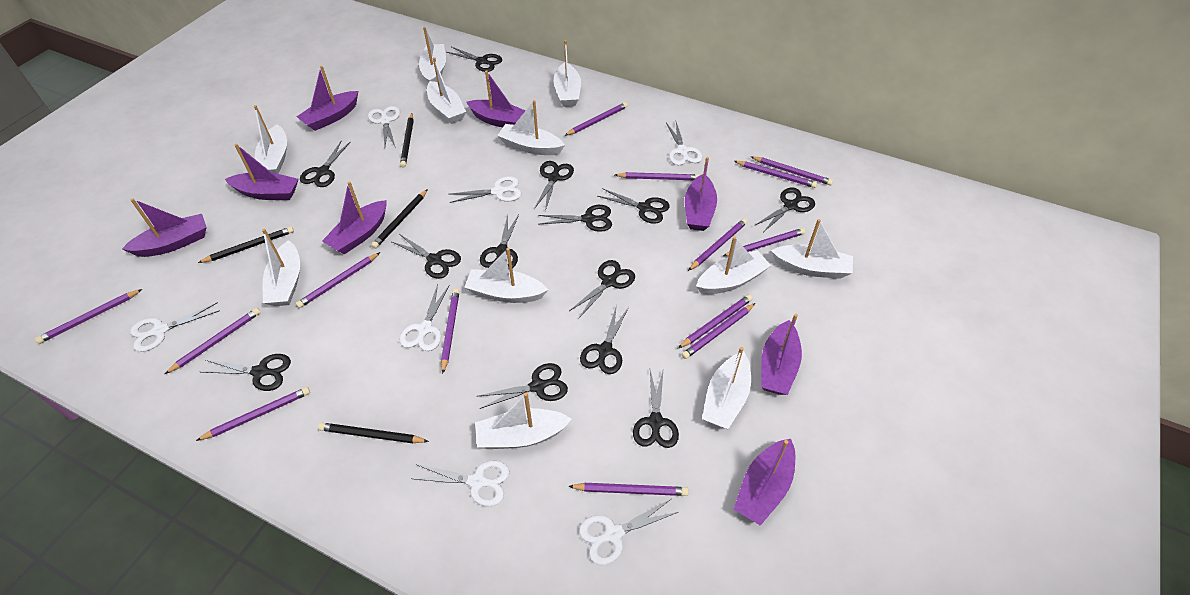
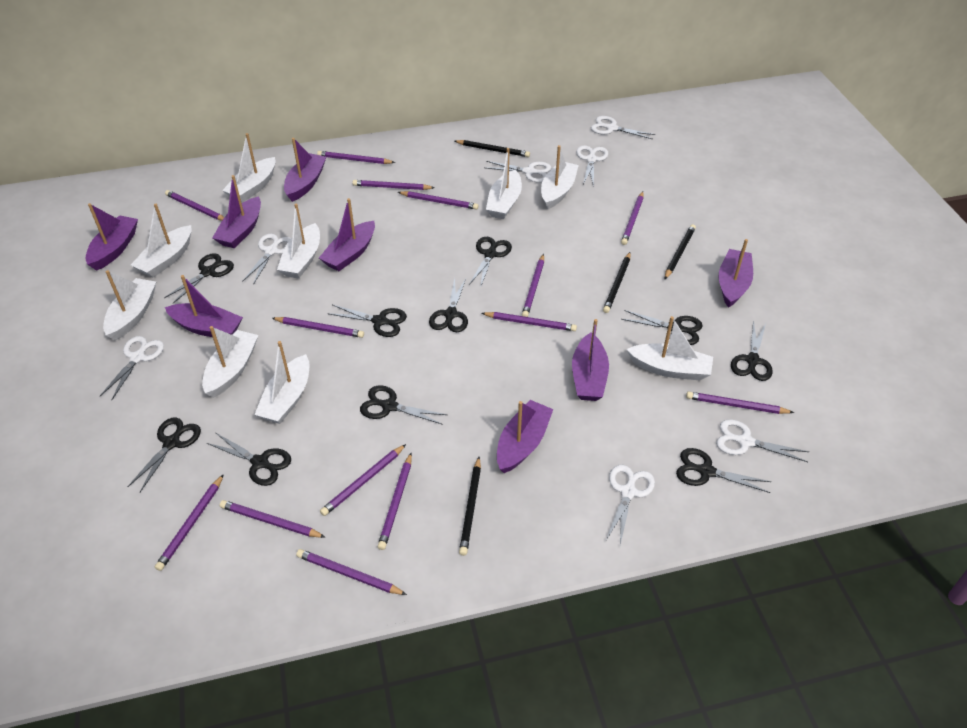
black scissors: 13 -> 10
white boat: 11 -> 9

